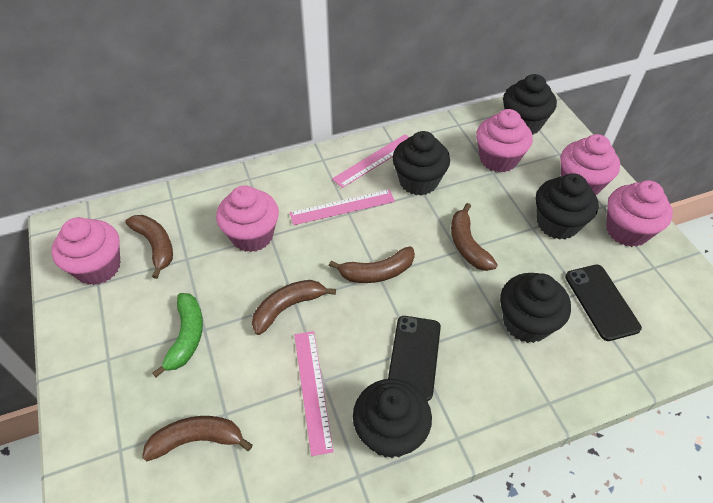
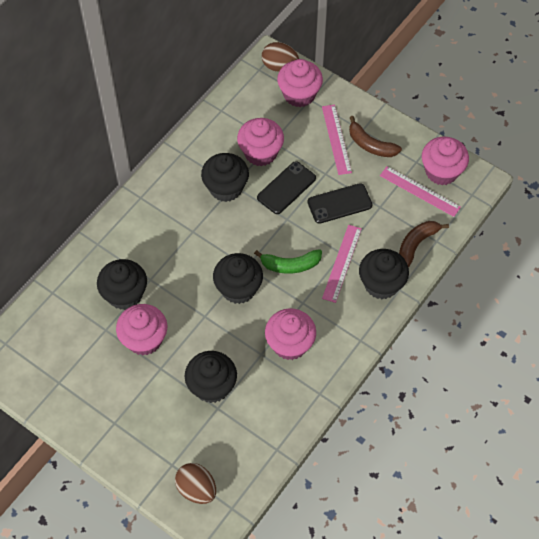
brown banana: 5 -> 2
brown egg: 0 -> 2

